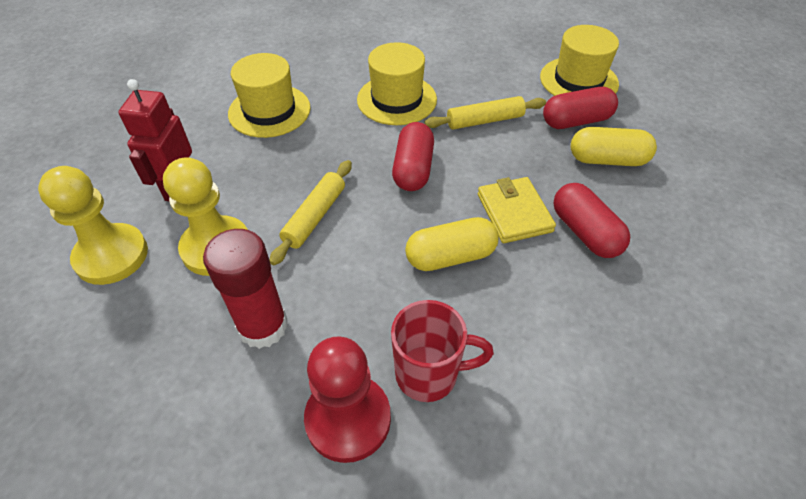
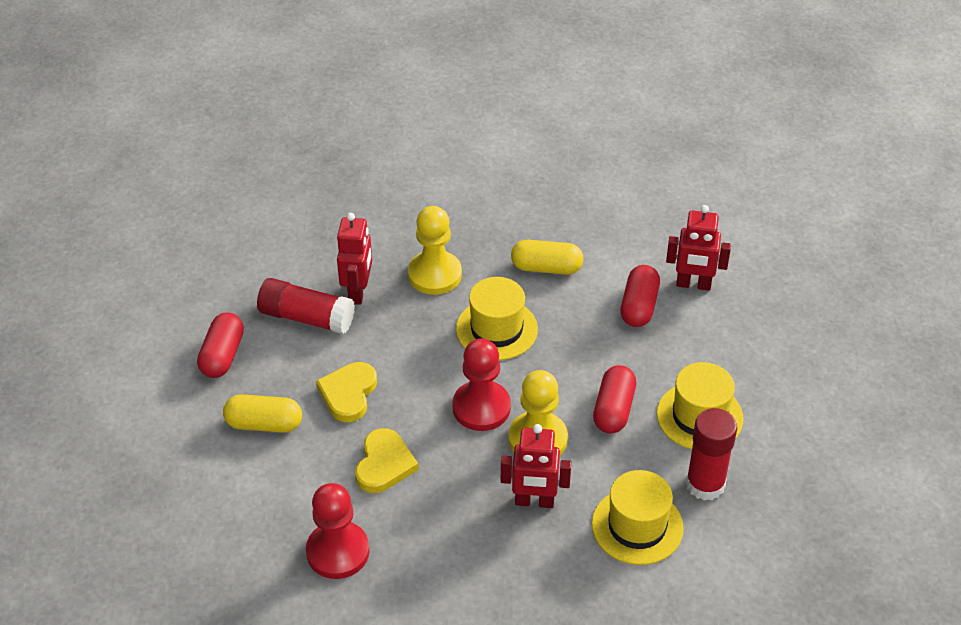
red glue stick: 1 -> 2
red mug: 1 -> 0
red pawn: 1 -> 2
red robot: 1 -> 3
yellow heart: 0 -> 2
yellow rolling pin: 2 -> 0
yellow wallet: 1 -> 0

